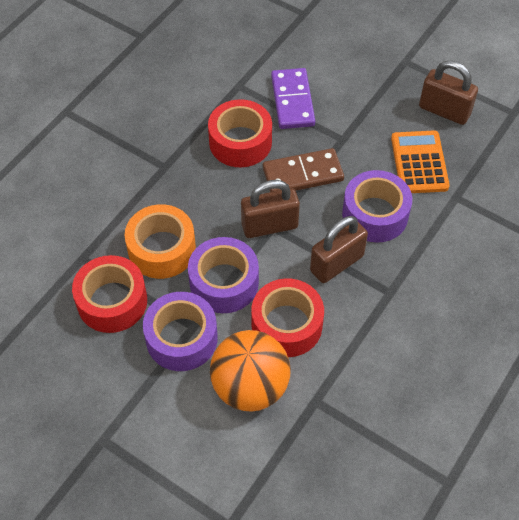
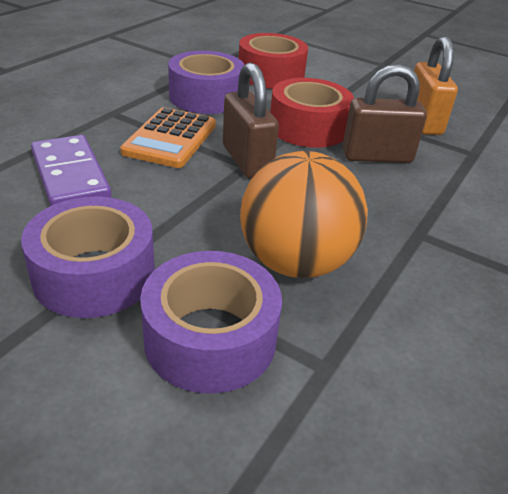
brown domino: 1 -> 0
brown padlock: 3 -> 2
orange padlock: 0 -> 1
orange tape: 1 -> 0
red tape: 3 -> 2

